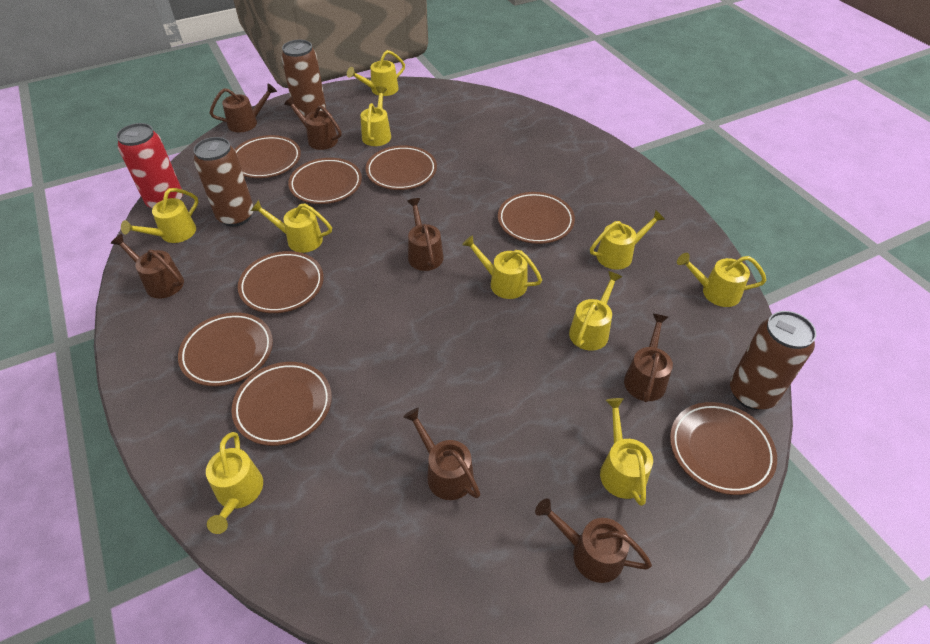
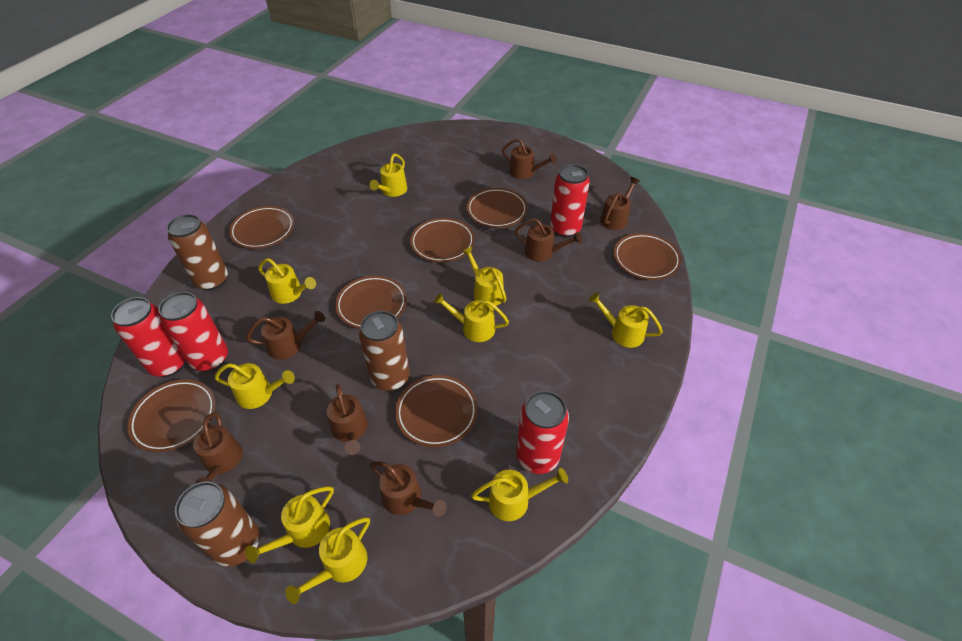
brown plate: 8 -> 7
red can: 1 -> 4
yellow watering can: 10 -> 9

